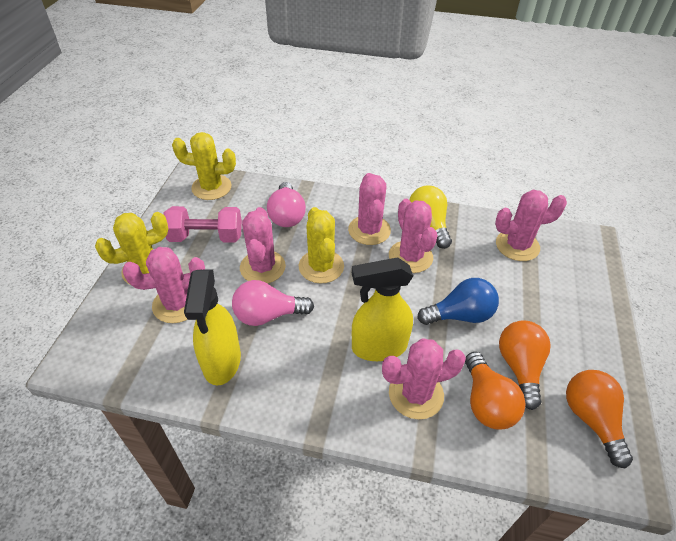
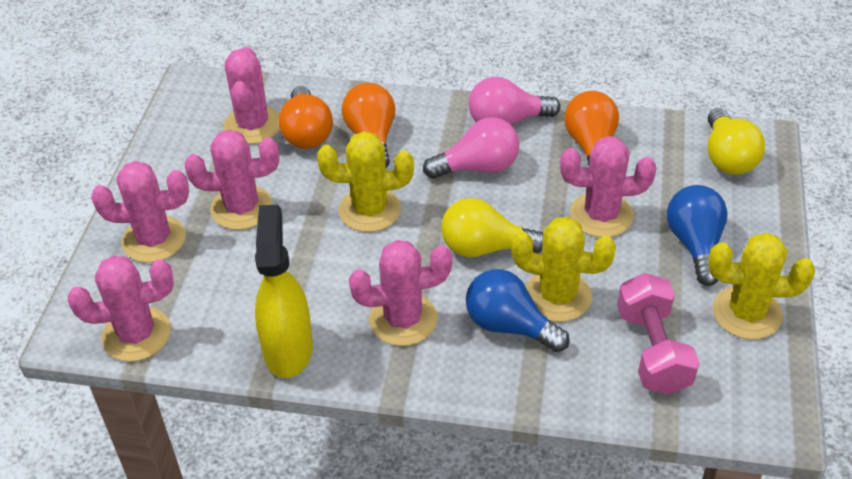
blue light bulb: 1 -> 2
yellow light bulb: 1 -> 2
yellow spray bottle: 2 -> 1

